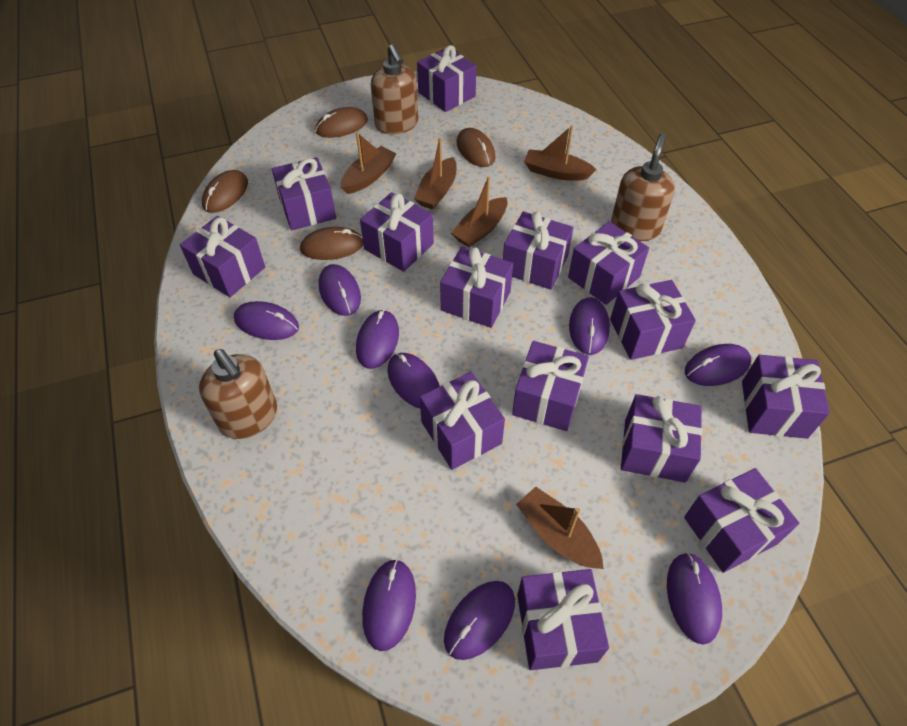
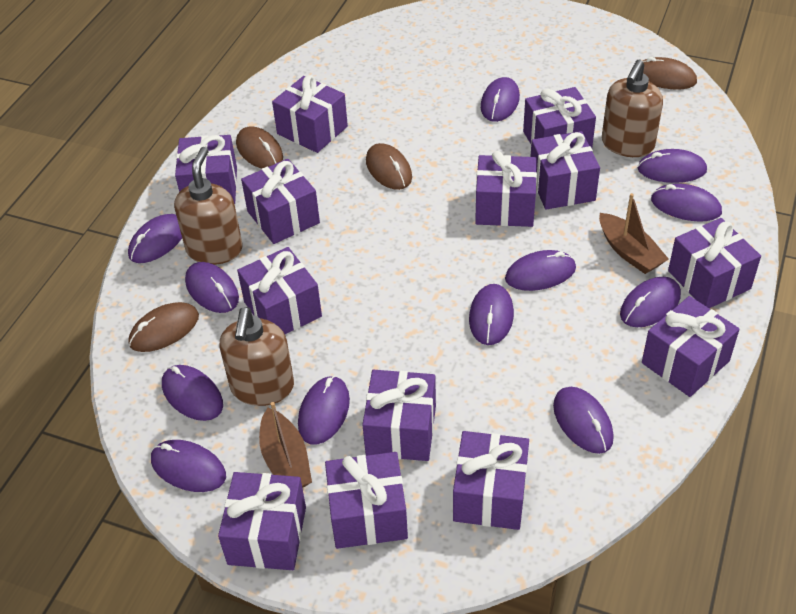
brown boat: 5 -> 2
purple gift: 14 -> 13
purple mouse: 9 -> 12

